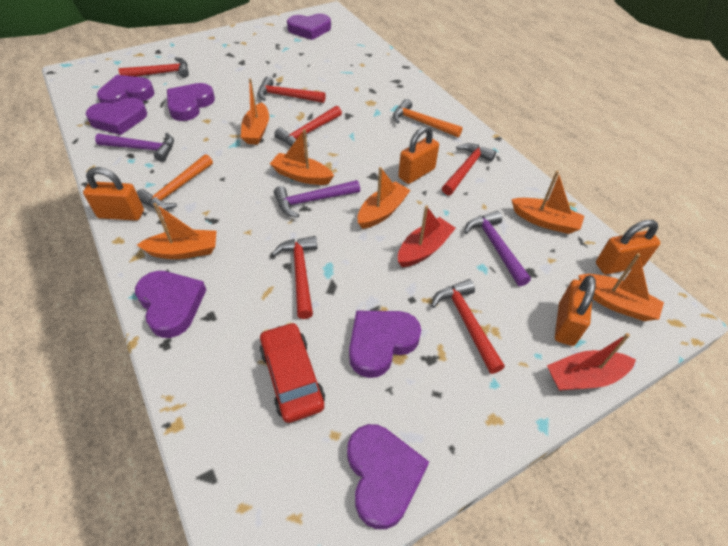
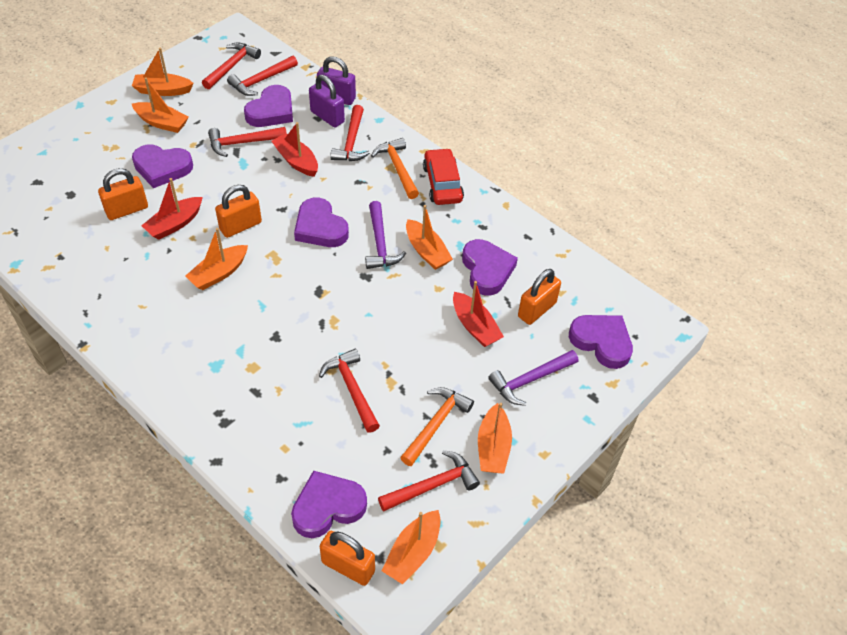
purple hammer: 3 -> 2
purple heart: 7 -> 6
purple padlock: 0 -> 2
red boat: 2 -> 3

